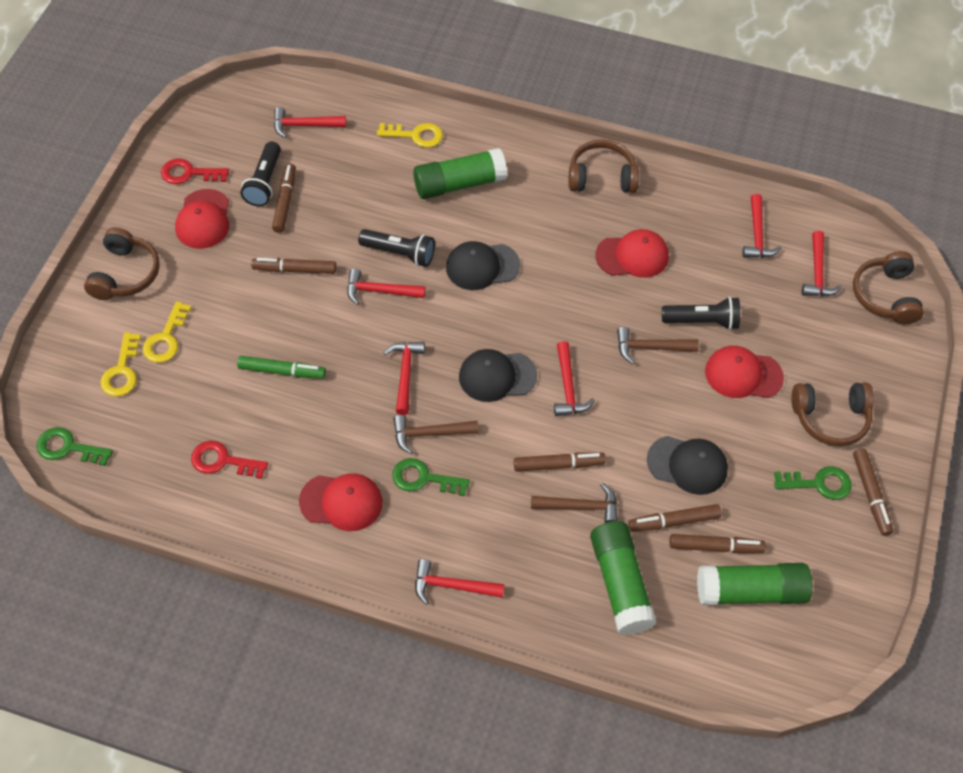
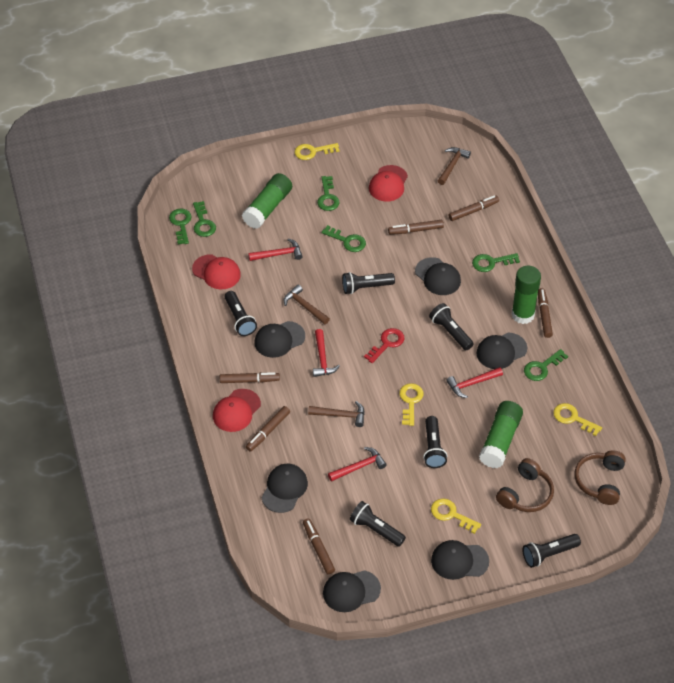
black cap: 3 -> 6
black flashlight: 3 -> 6
brown headphones: 4 -> 2
green key: 3 -> 6
green marker: 1 -> 0
red cap: 4 -> 3
red hammer: 7 -> 4
red key: 2 -> 1
yellow key: 3 -> 4

